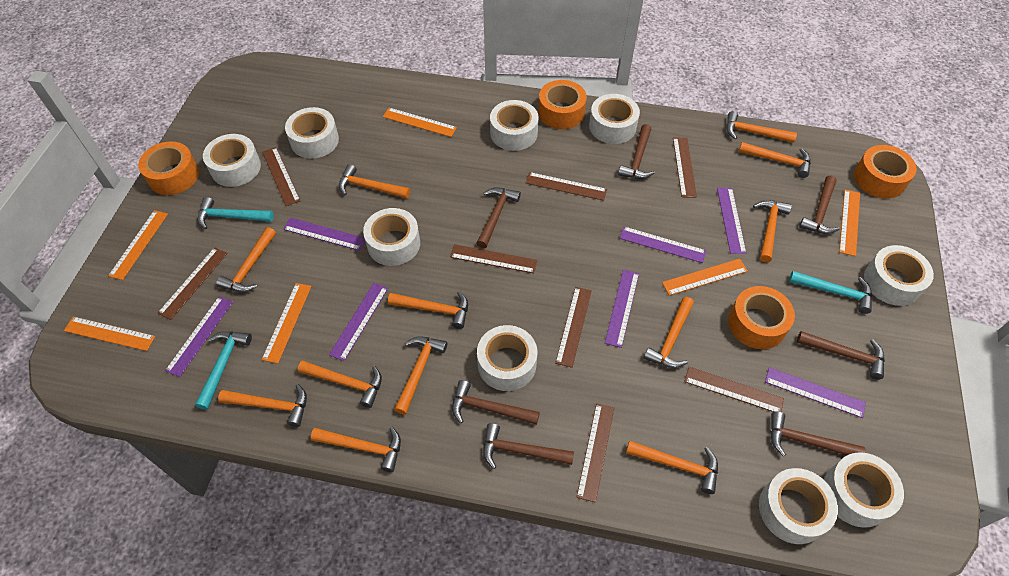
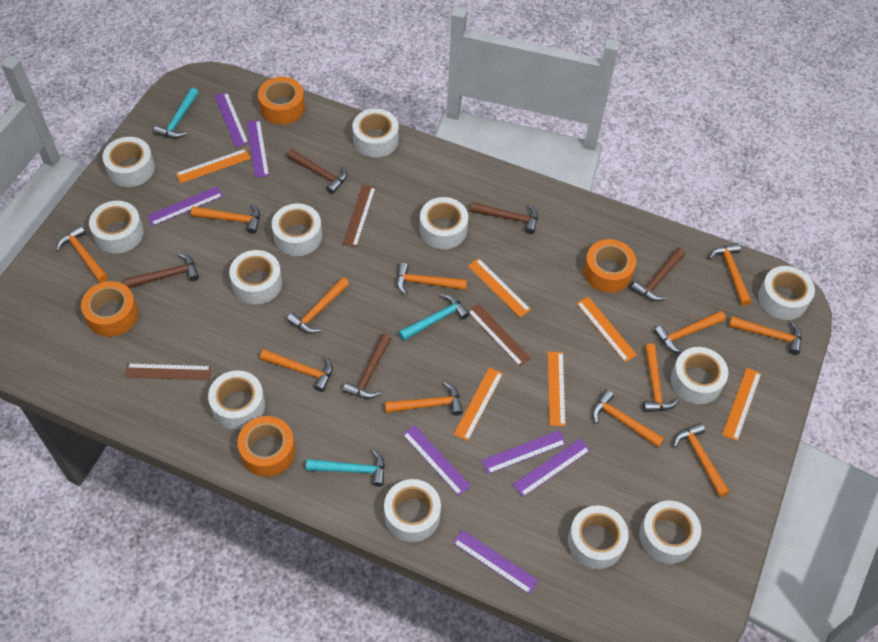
brown hammer: 7 -> 5
brown ruler: 8 -> 3
white tape: 9 -> 12

